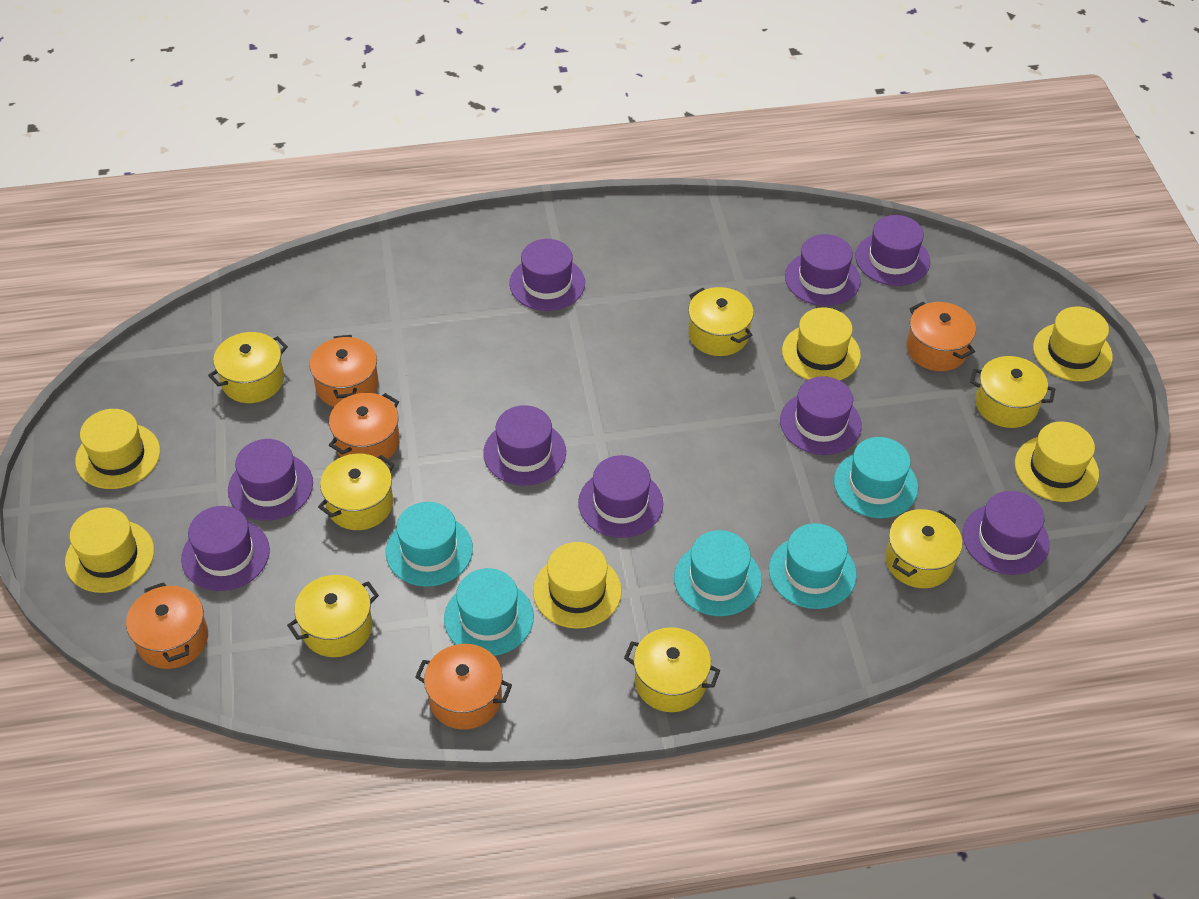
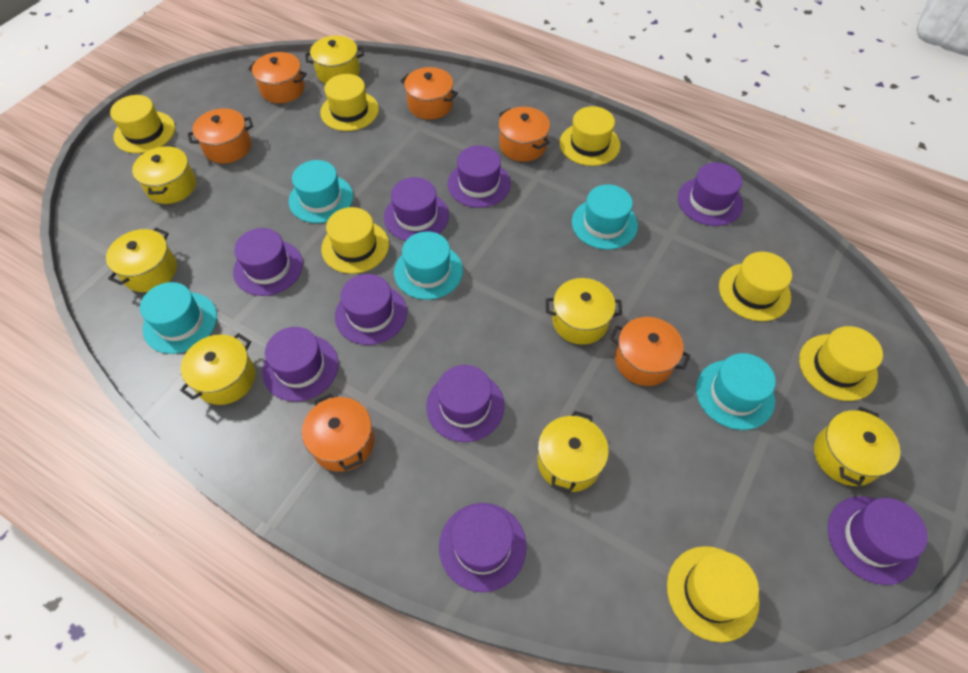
orange pot: 5 -> 6
yellow hat: 6 -> 7

